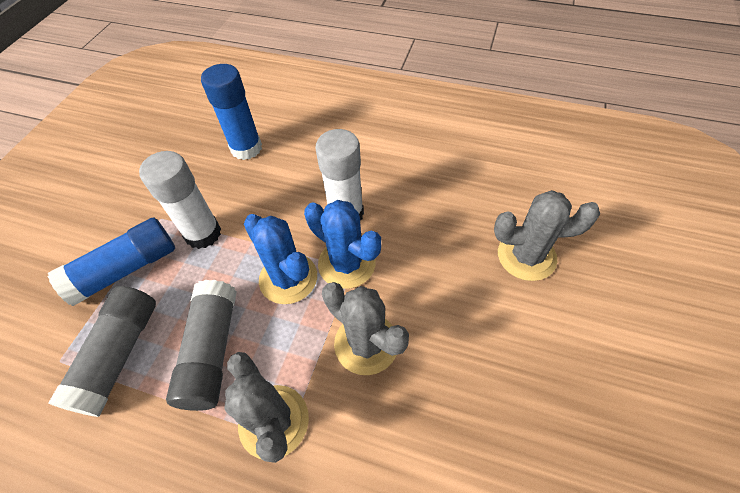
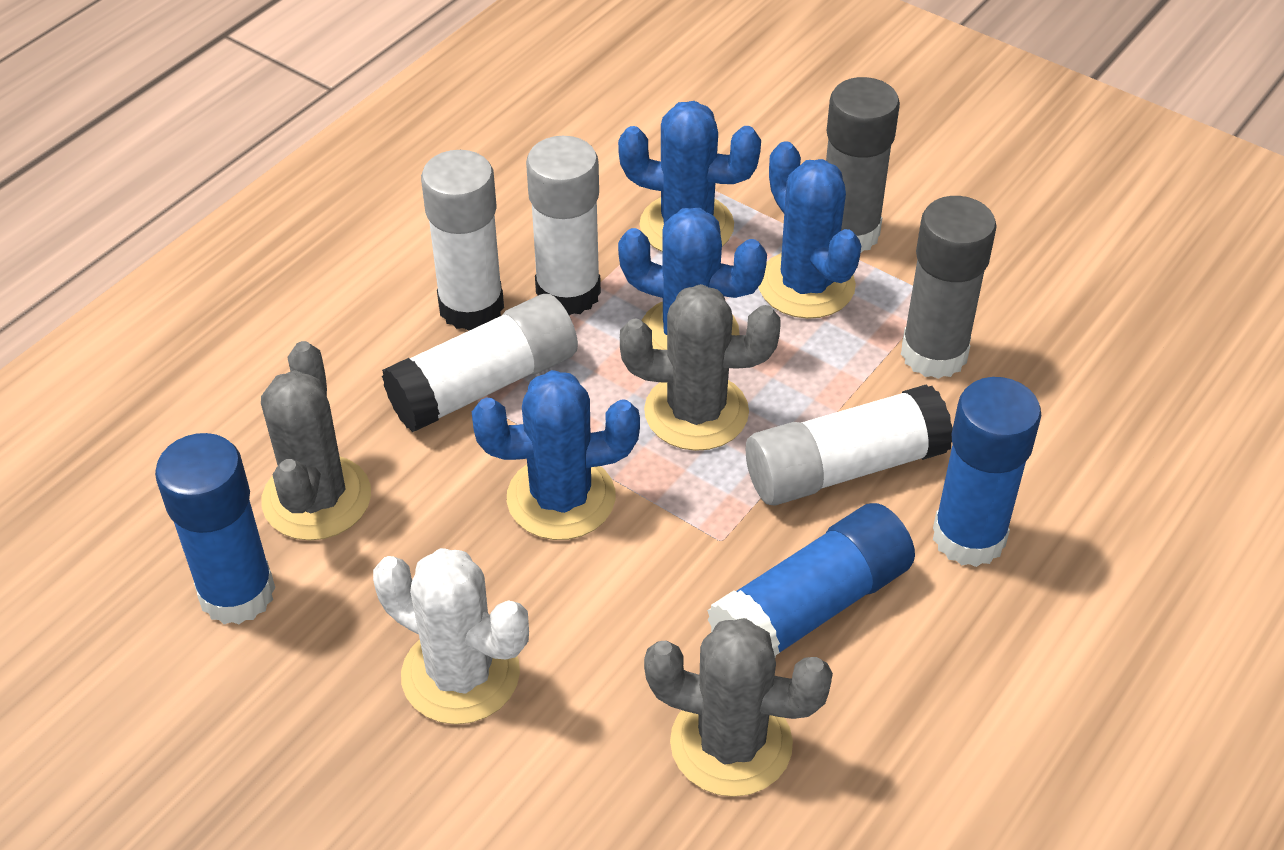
blue cactus: 2 -> 4
blue glue stick: 2 -> 3
white cactus: 0 -> 1
white glue stick: 2 -> 4

